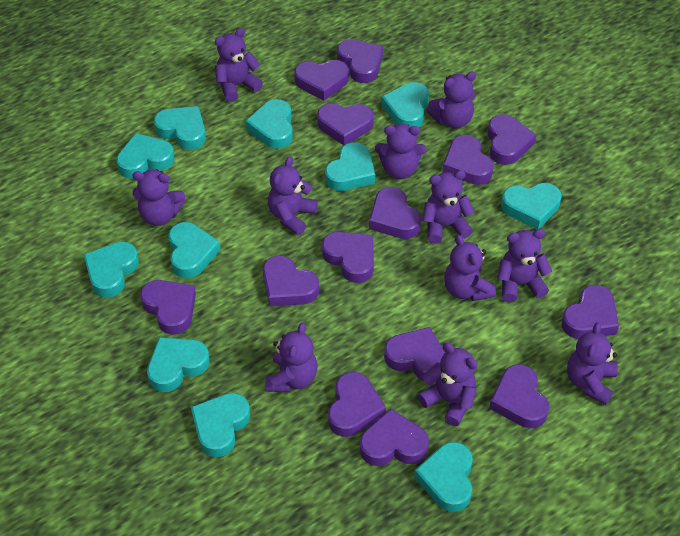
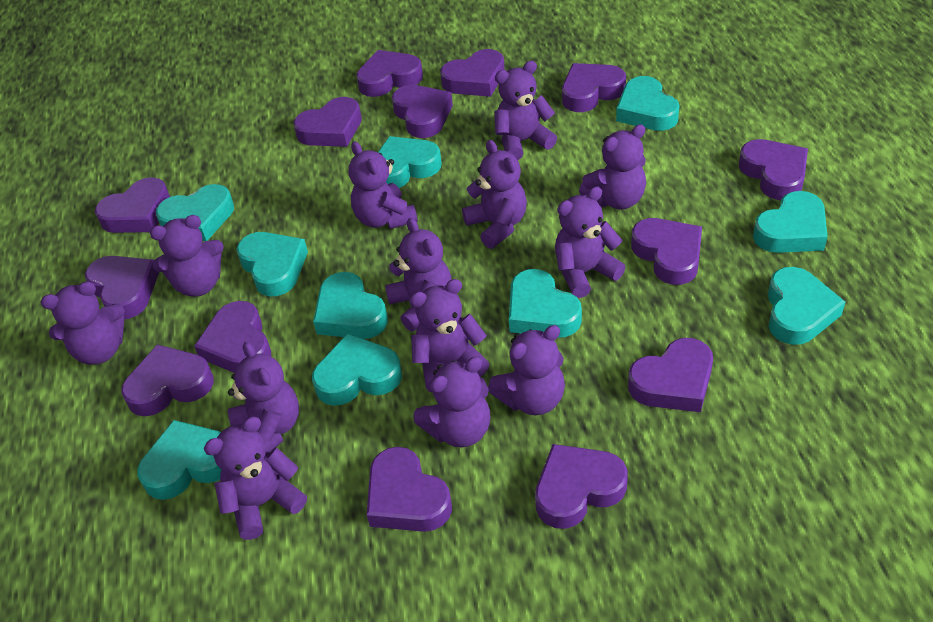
purple teddy bear: 11 -> 13
turquoise heart: 11 -> 10

